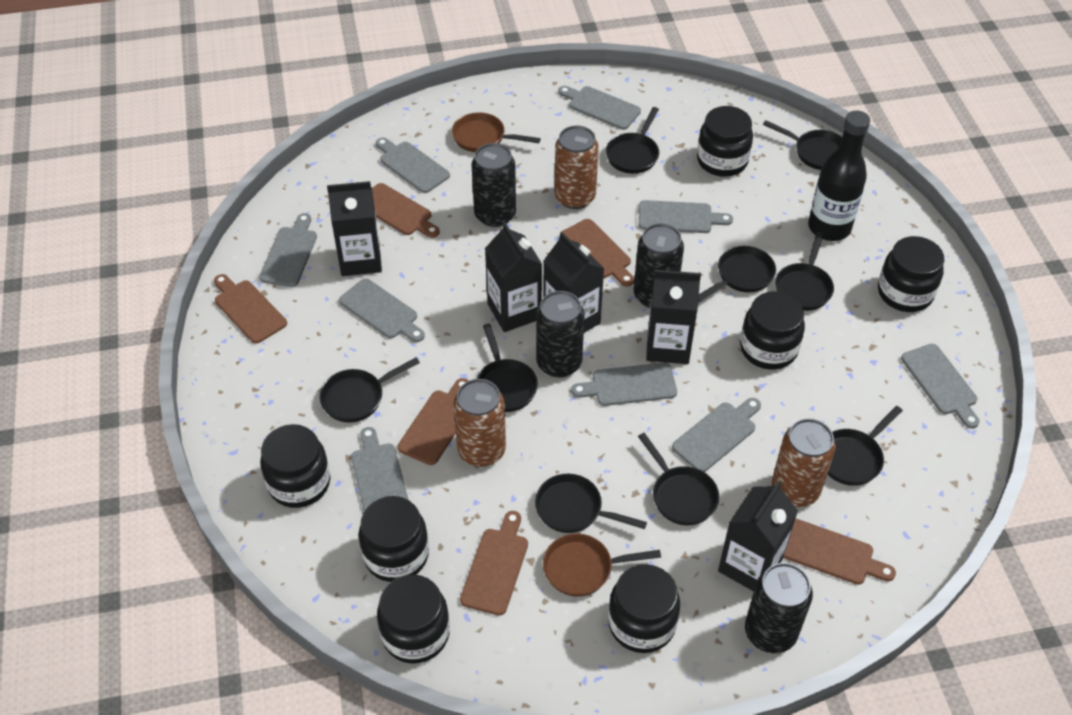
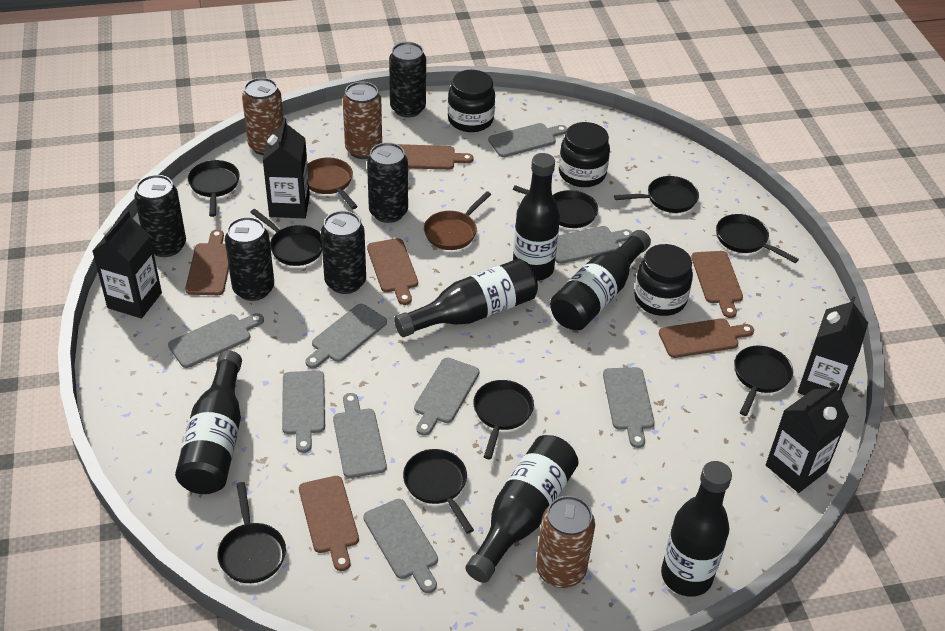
black bottle: 1 -> 6
black can: 4 -> 5
black carton: 5 -> 4
black jar: 7 -> 3

